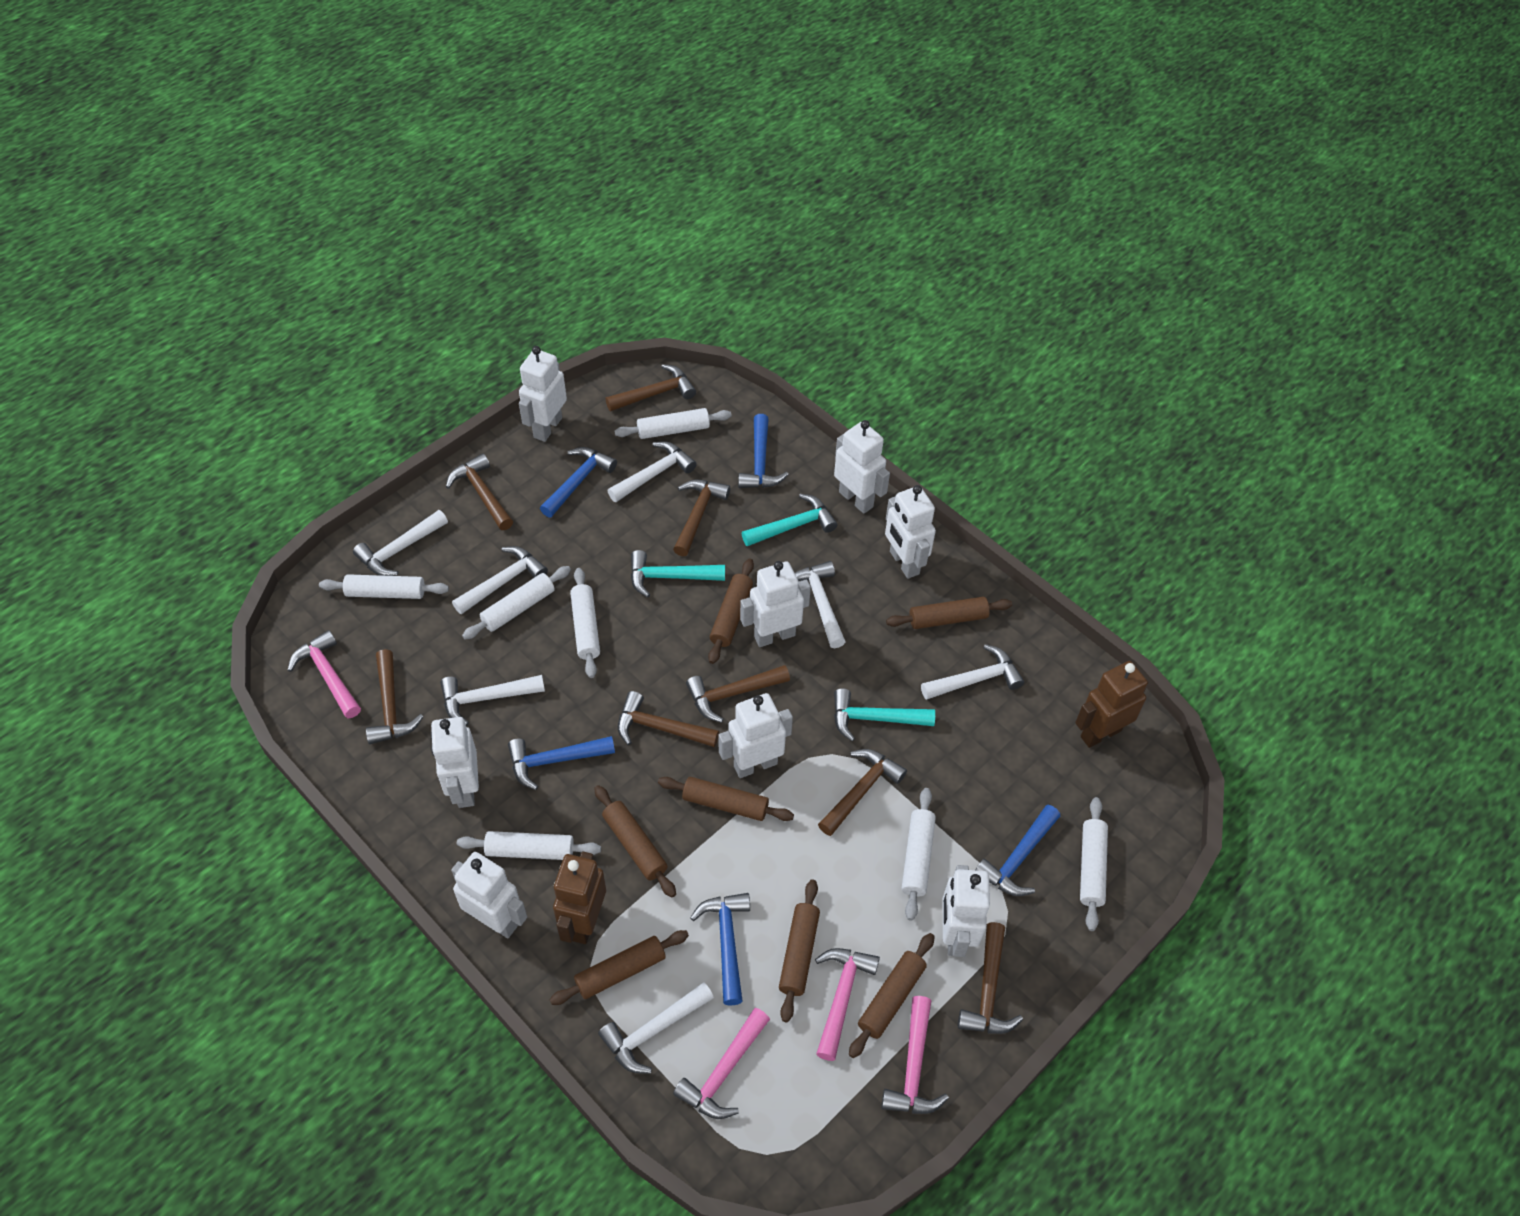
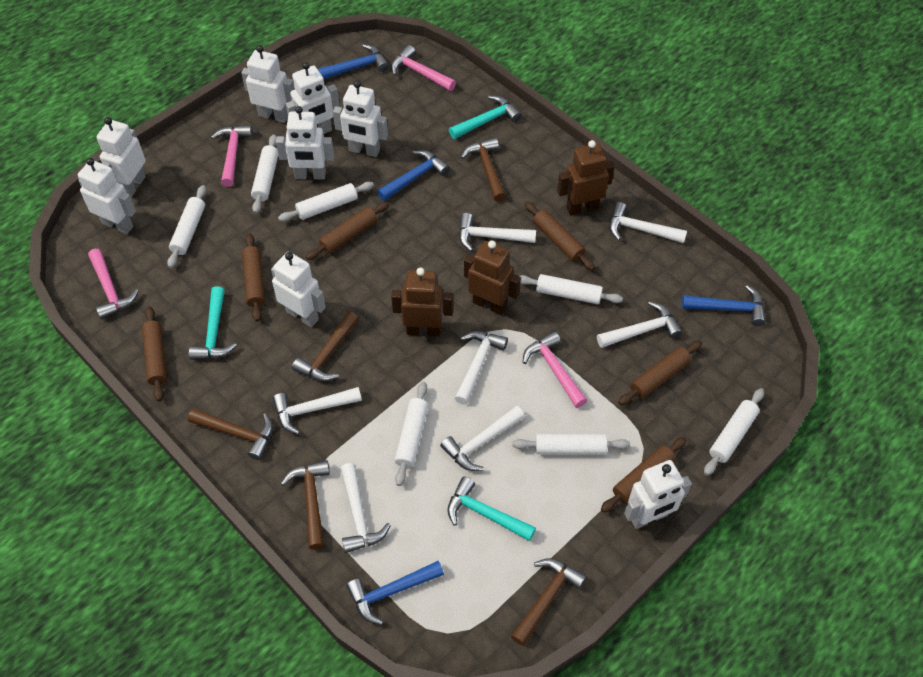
blue hammer: 5 -> 4
brown hammer: 8 -> 5
brown robot: 2 -> 3
brown rolling pin: 7 -> 6

